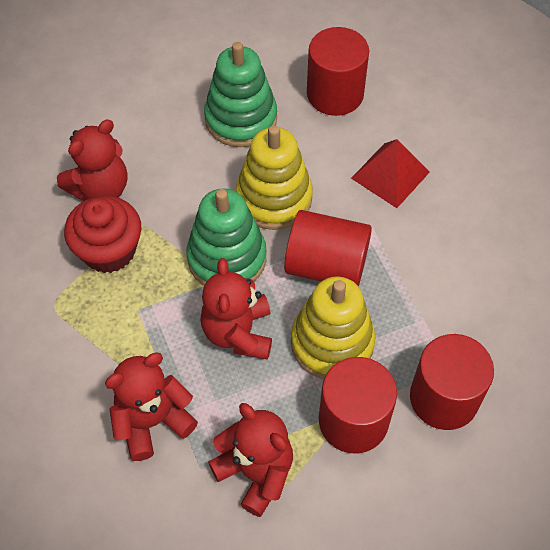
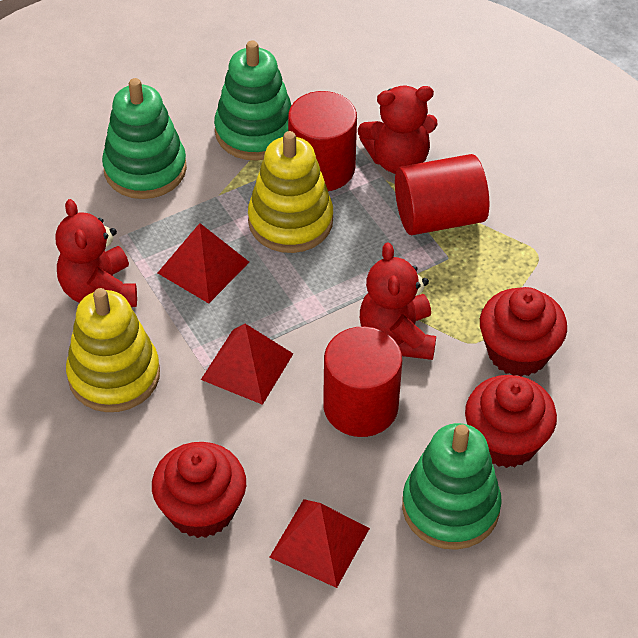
green stacking toy: 2 -> 3
red cupcake: 1 -> 3
red cylinder: 4 -> 3
red pyramid: 1 -> 3
red teddy bear: 4 -> 3

